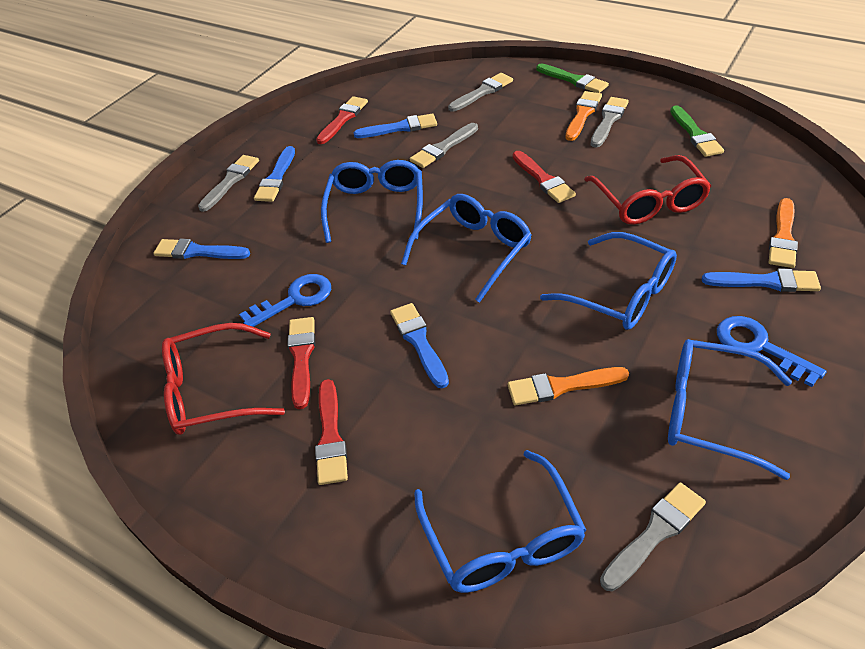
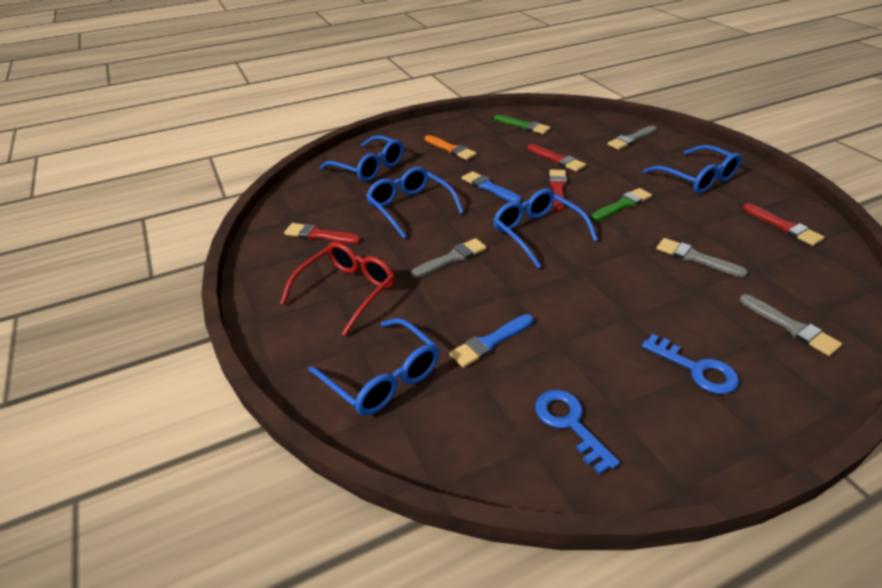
blue brush: 5 -> 2
grey brush: 5 -> 4
orange brush: 3 -> 1
red glasses: 2 -> 1

